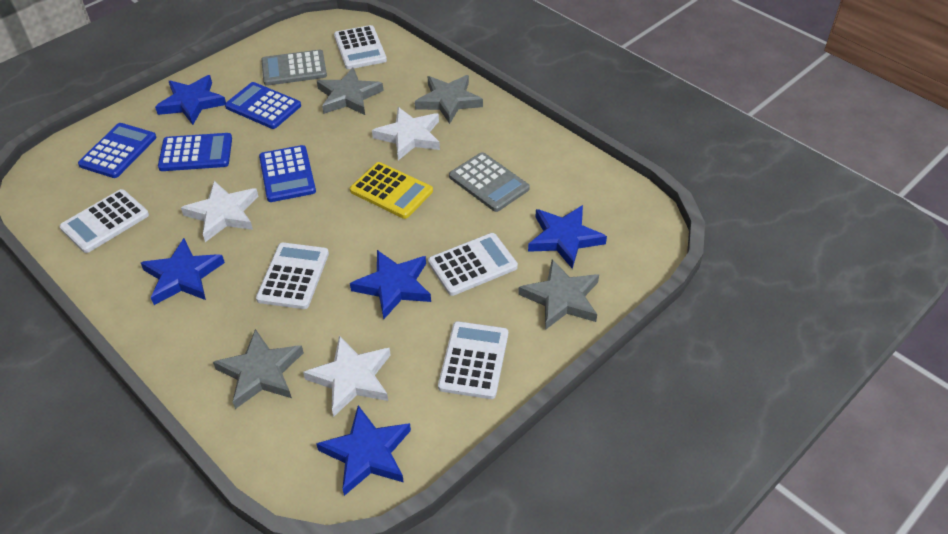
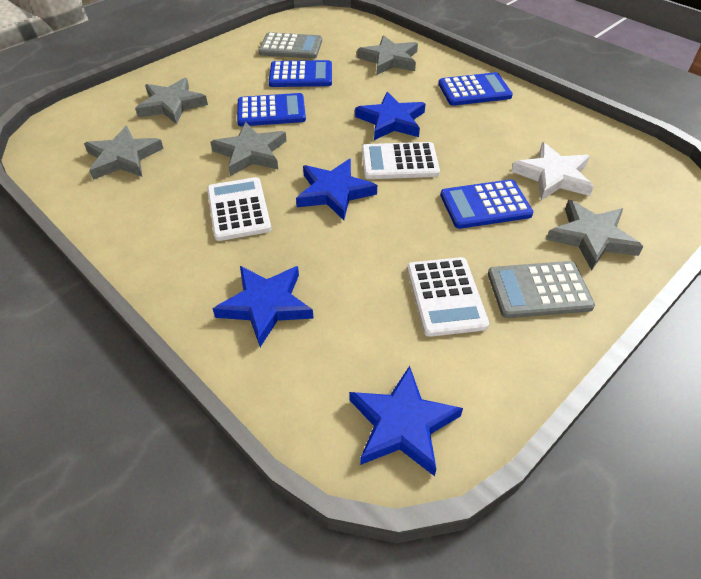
blue star: 5 -> 4
grey star: 4 -> 5
white calculator: 5 -> 3
white star: 3 -> 1
yellow calculator: 1 -> 0

